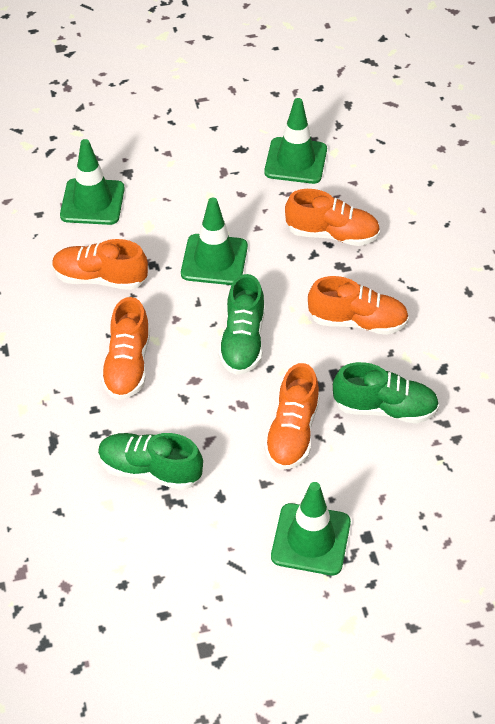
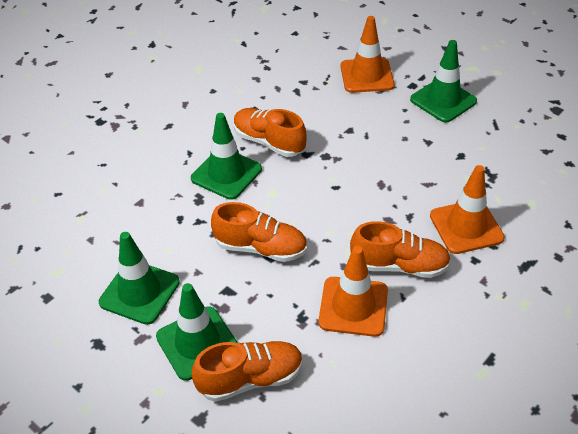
green shoe: 3 -> 0
orange shoe: 5 -> 4
orange traffic cone: 0 -> 3

